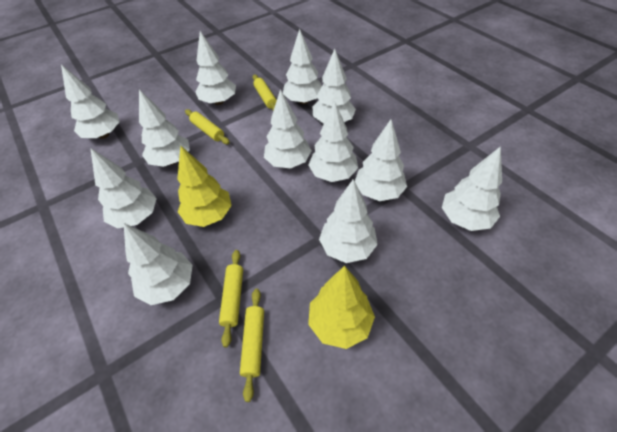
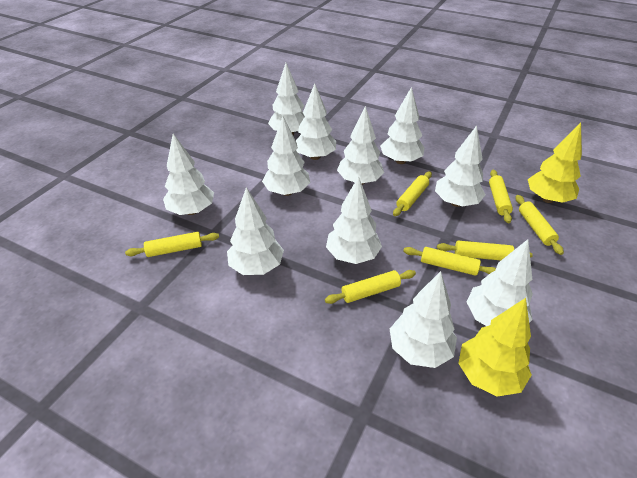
white tree: 12 -> 11
yellow rolling pin: 4 -> 7

